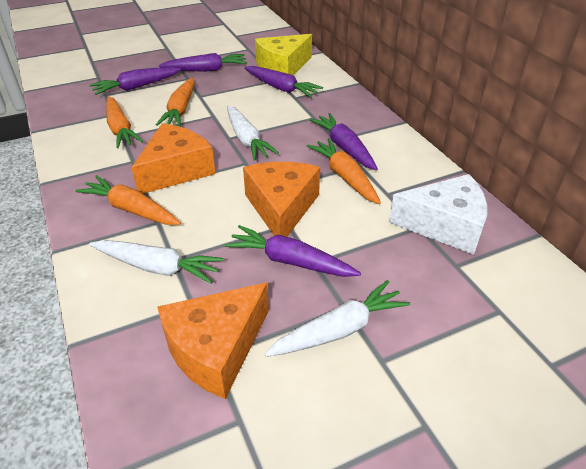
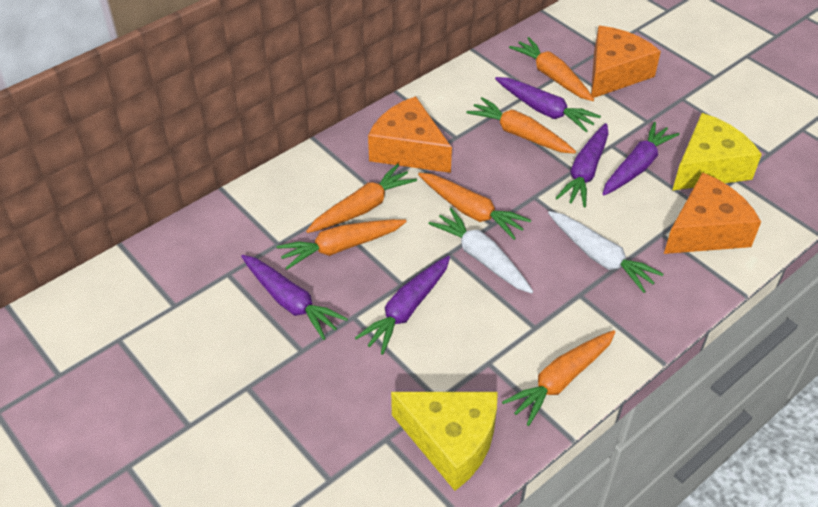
orange carrot: 4 -> 6
white carrot: 3 -> 2
white cheese: 1 -> 0
yellow cheese: 1 -> 2

